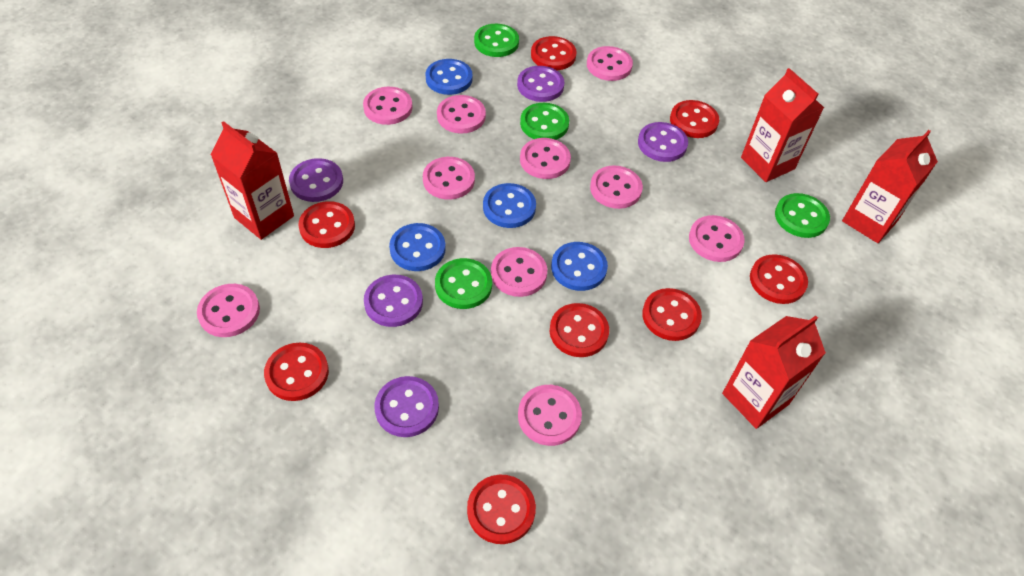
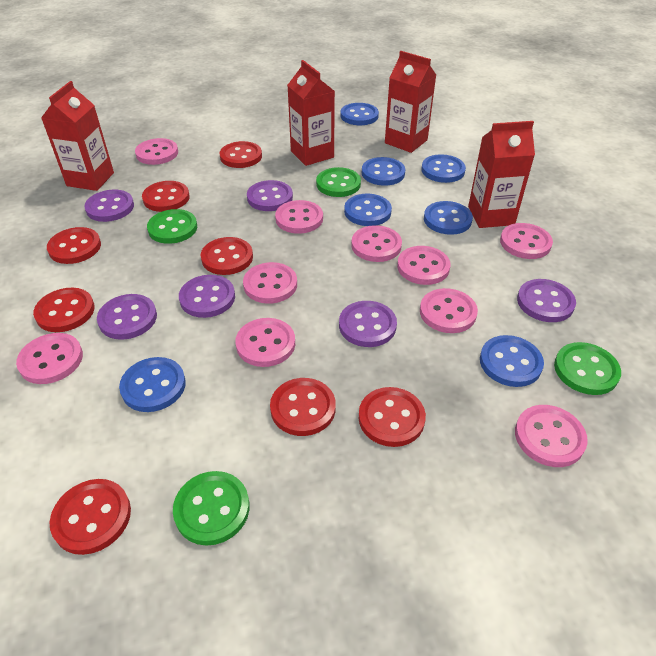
blue button: 4 -> 7
purple button: 5 -> 6

